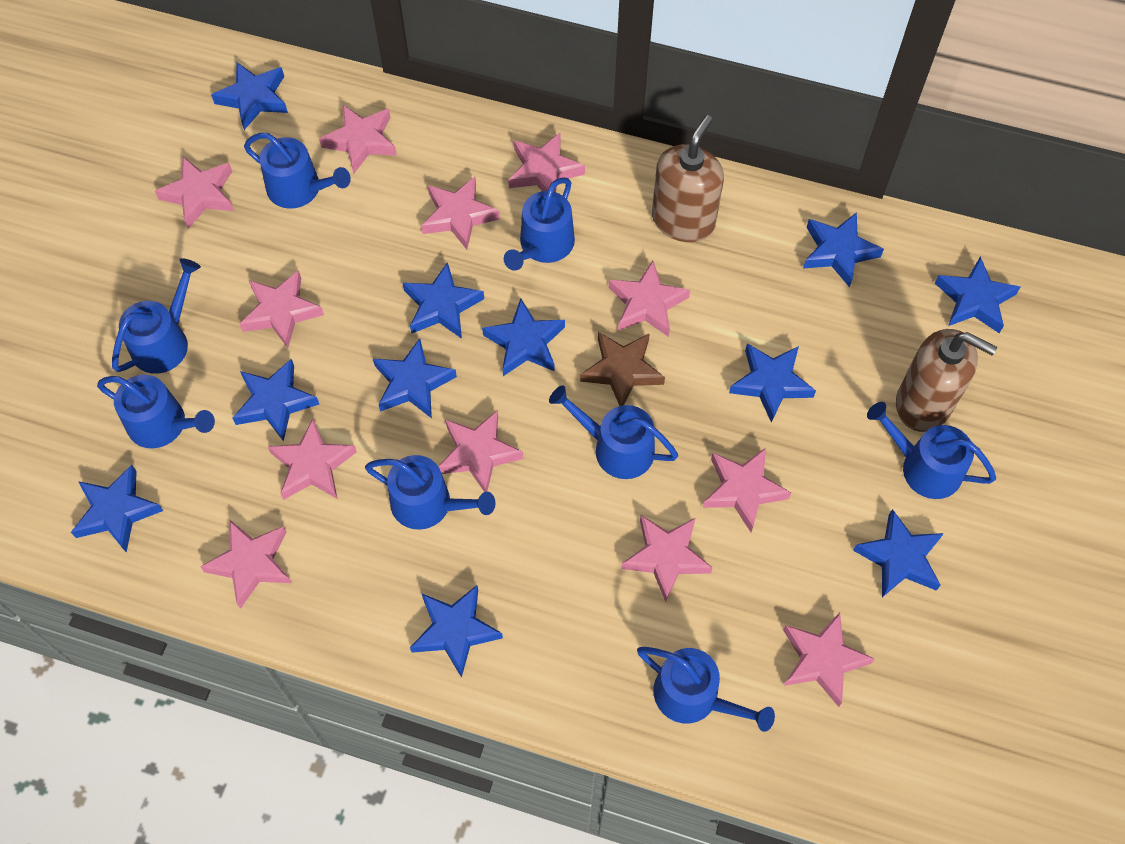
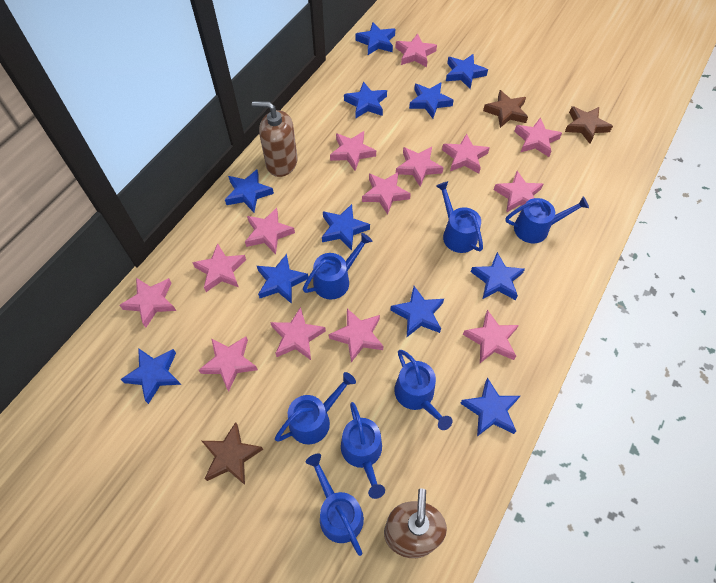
blue watering can: 8 -> 7
brown star: 1 -> 3
pink star: 12 -> 14

